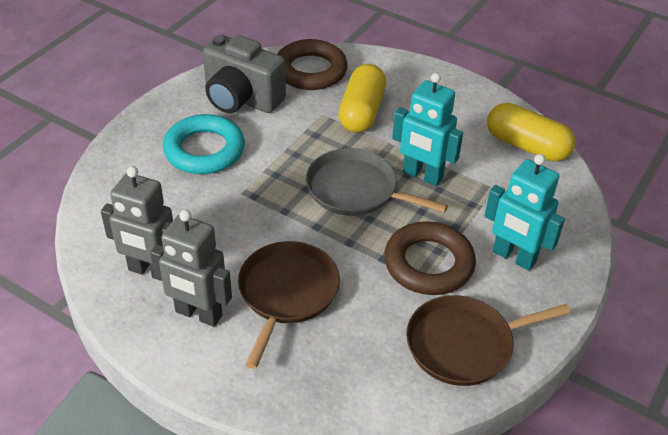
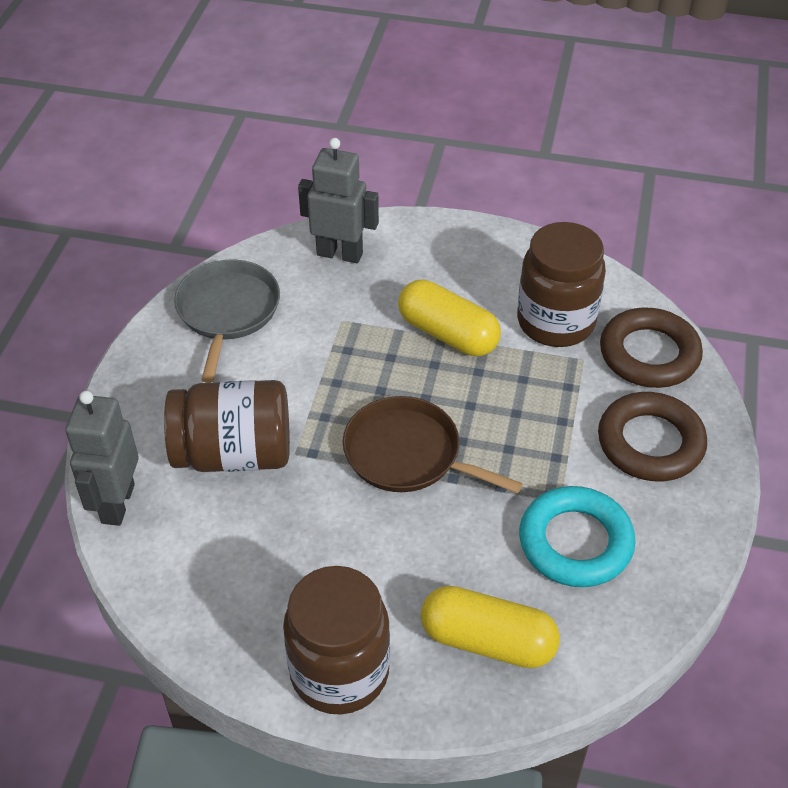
brown jar: 0 -> 3
brown pan: 2 -> 1
grey camera: 1 -> 0
turquoise robot: 2 -> 0

